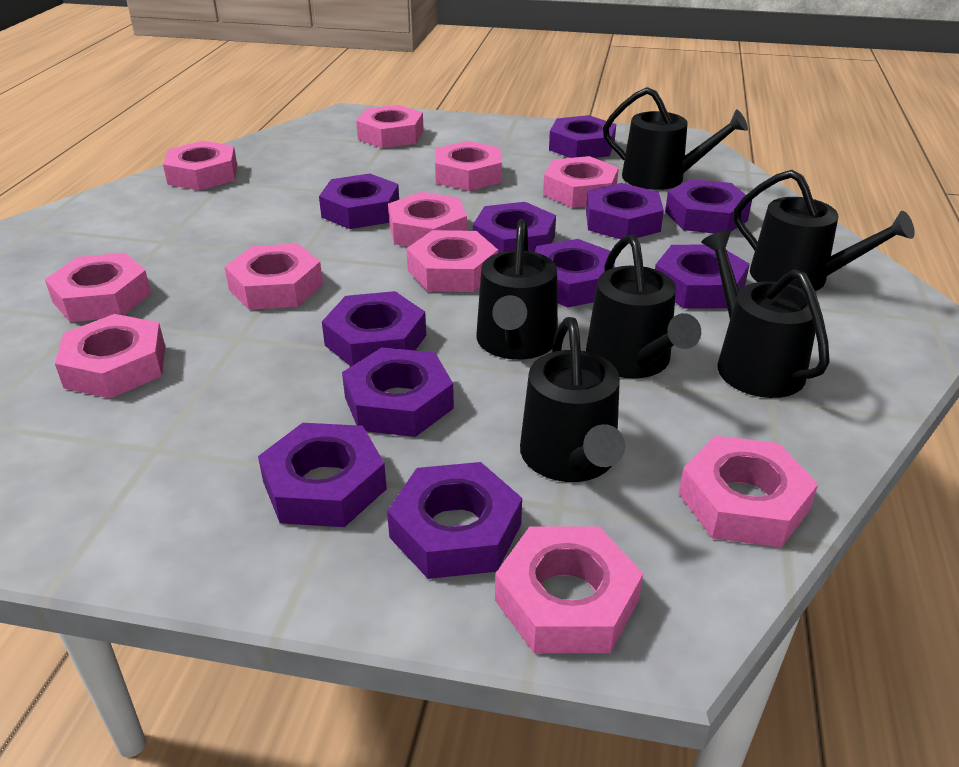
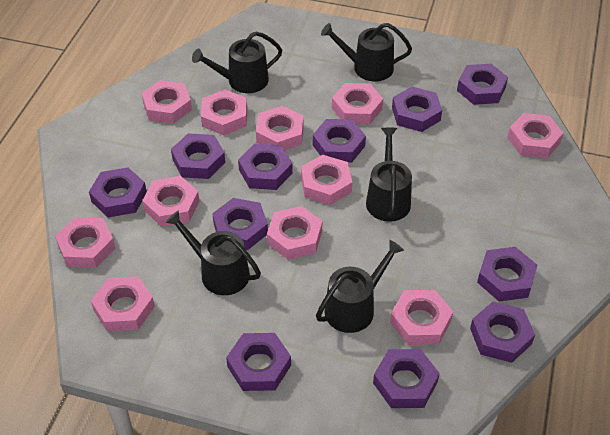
black watering can: 6 -> 5

